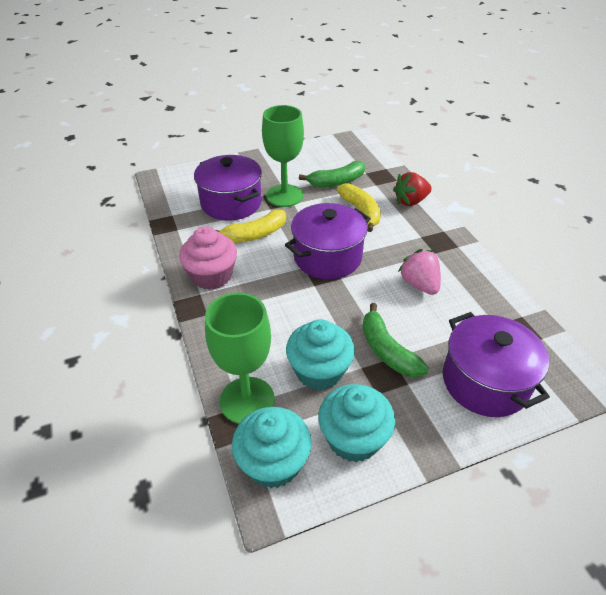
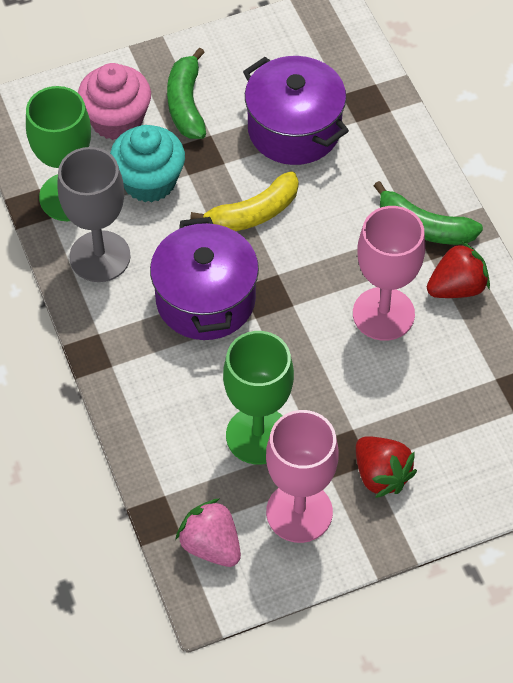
grey goblet: 0 -> 1
pink goblet: 0 -> 2
purple pot: 3 -> 2
red strawberry: 1 -> 2
turquoise cupcake: 3 -> 1
yellow banana: 2 -> 1

